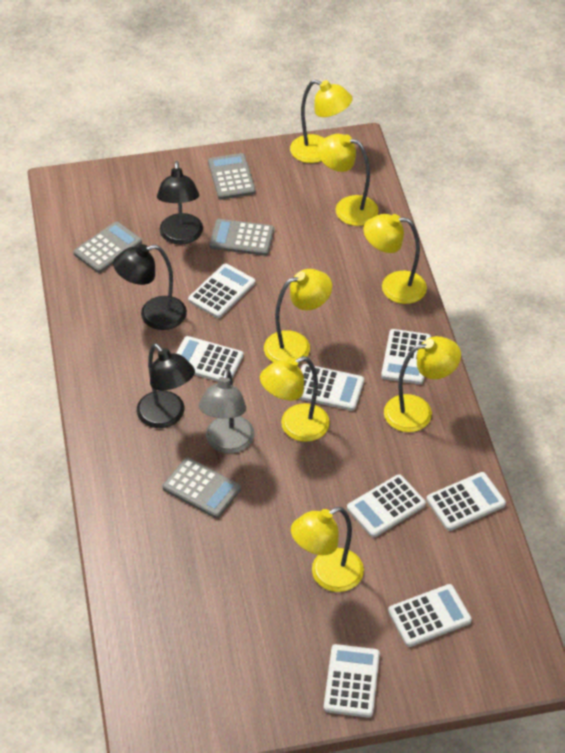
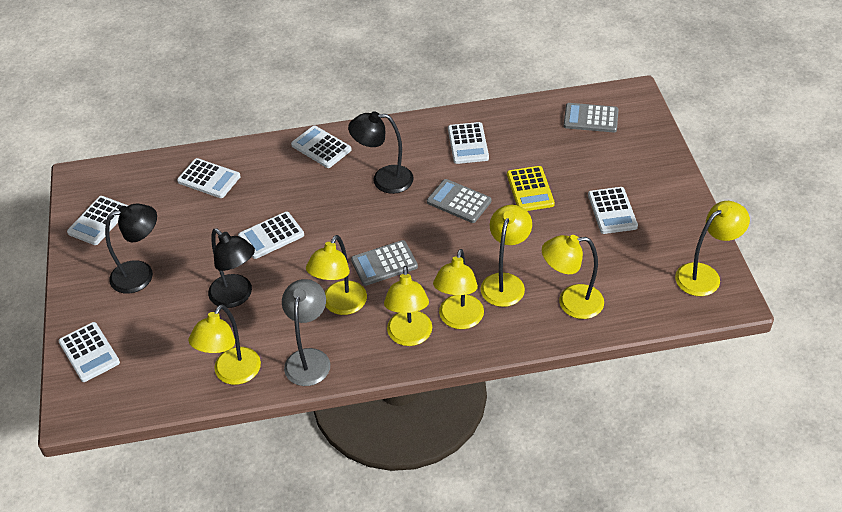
grey calculator: 4 -> 3
white calculator: 8 -> 7
yellow calculator: 0 -> 1

